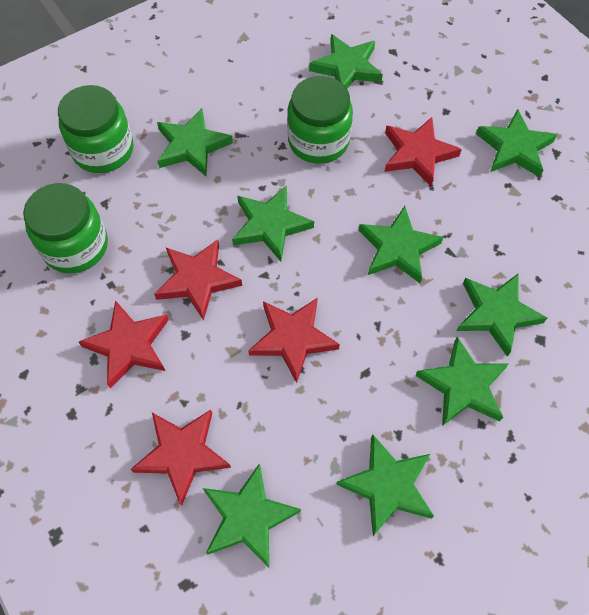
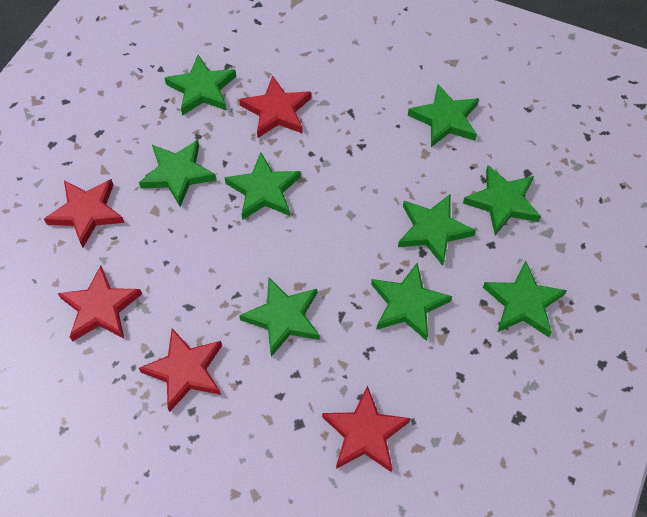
green jar: 3 -> 0

